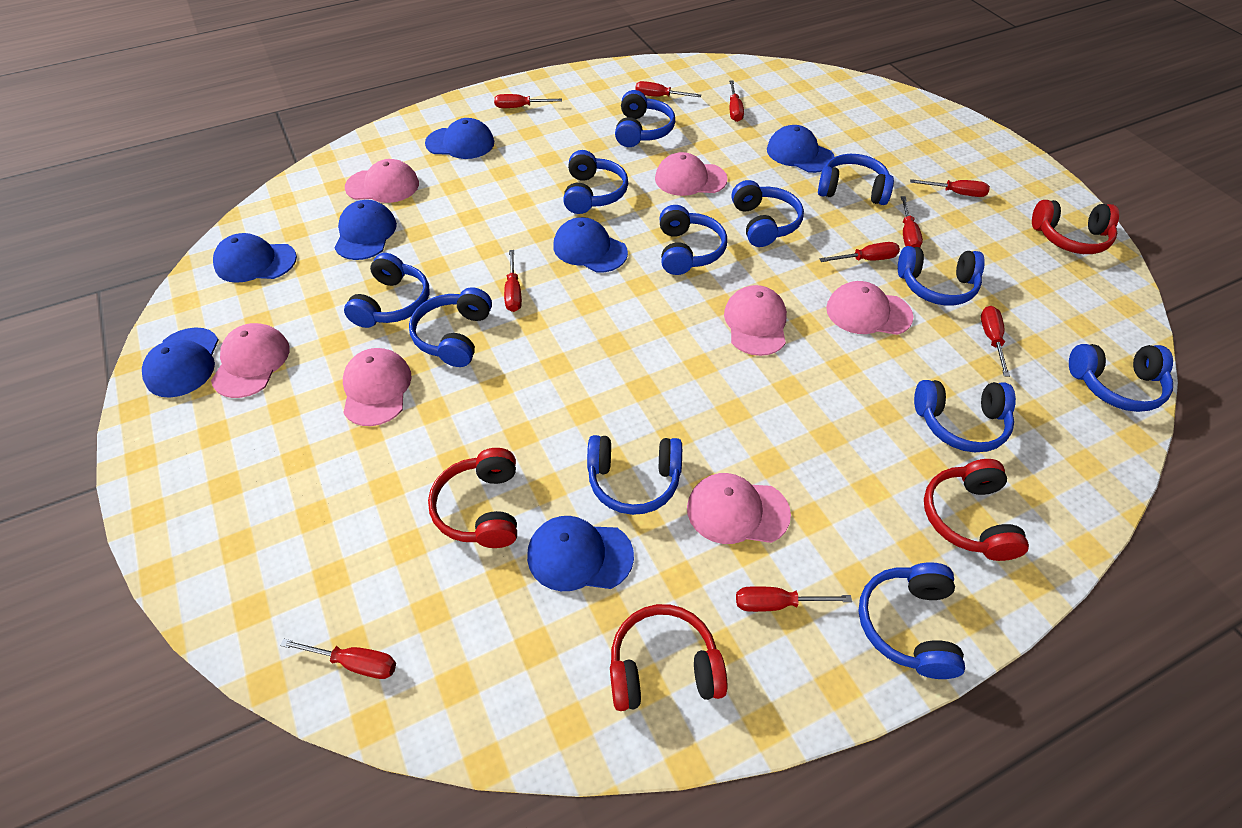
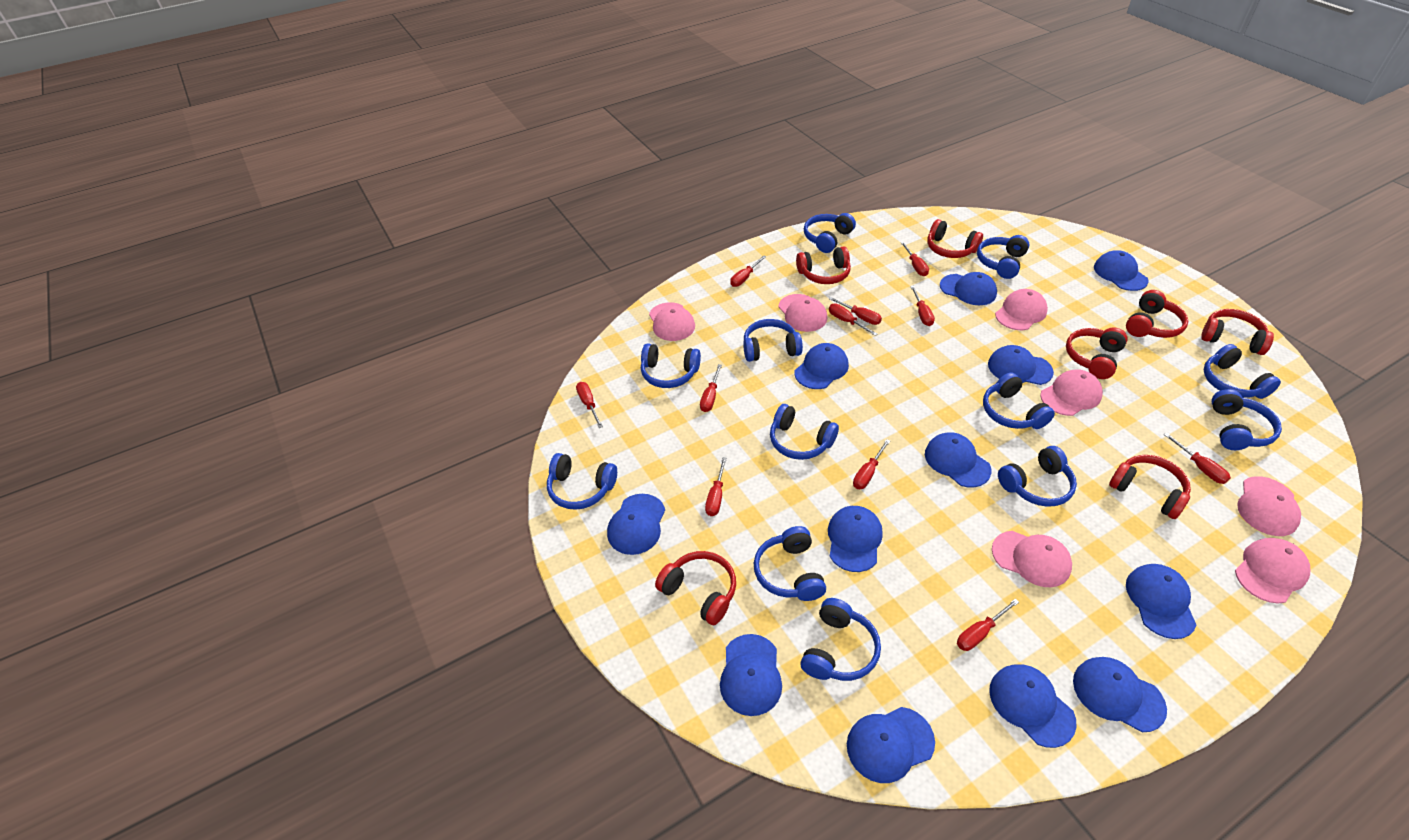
blue cap: 7 -> 12
red headphones: 4 -> 7
red screwdriver: 10 -> 11

